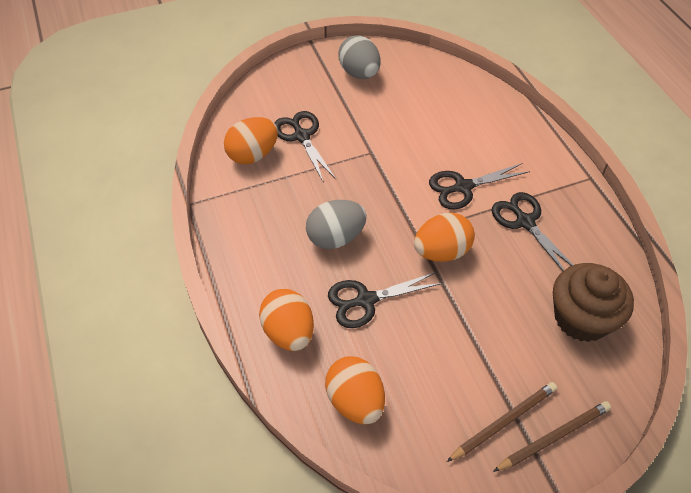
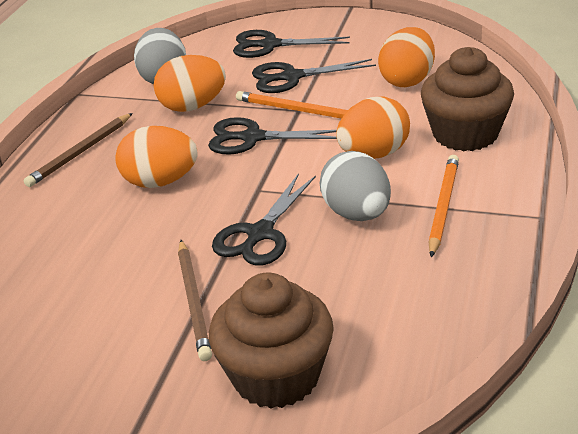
brown cupcake: 1 -> 2
orange pencil: 0 -> 2

